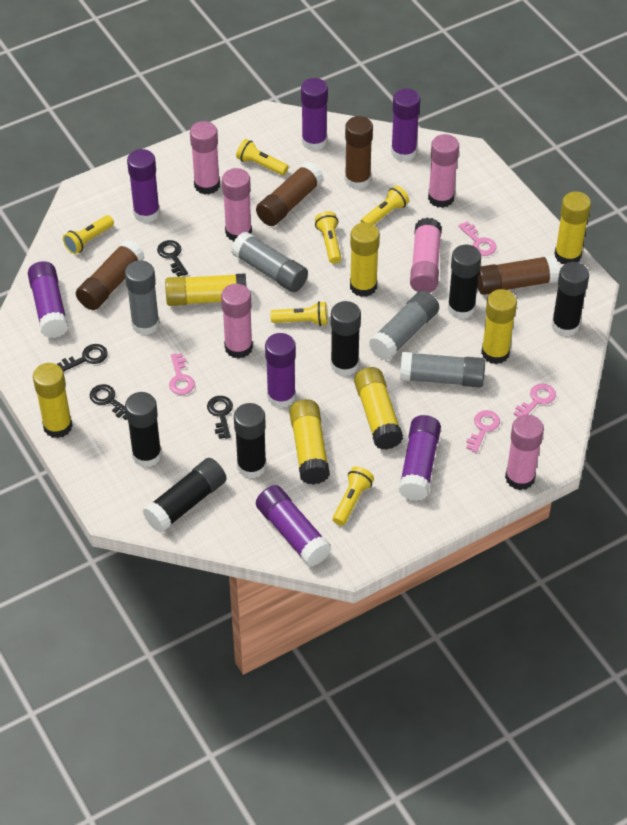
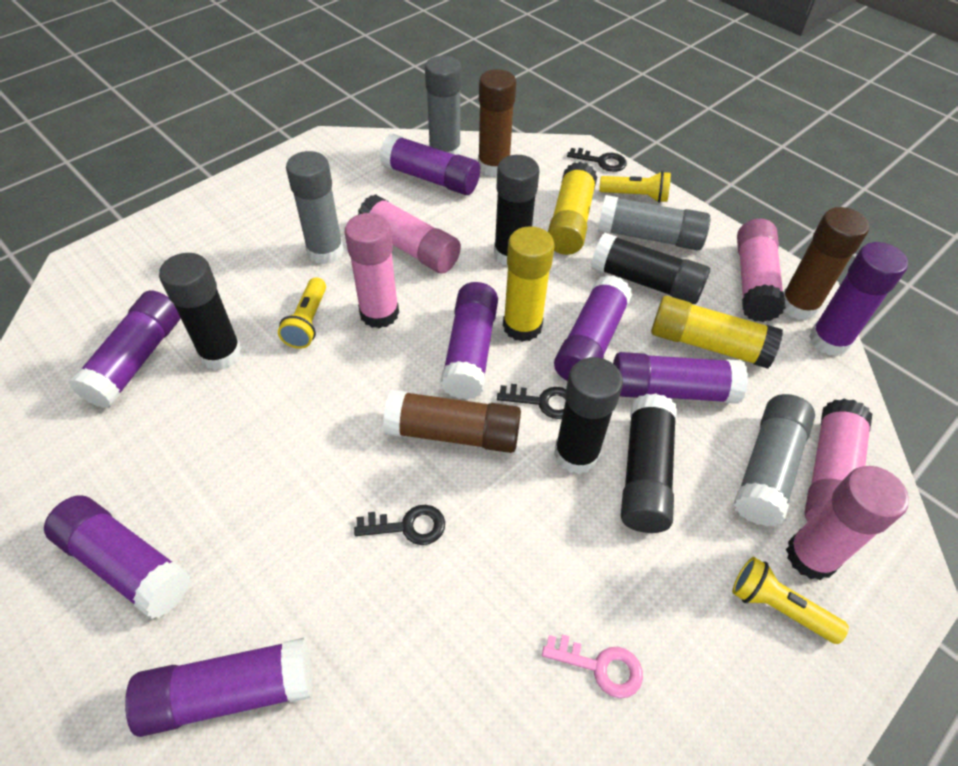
black glue stick: 6 -> 5
black key: 4 -> 3
brown glue stick: 4 -> 3
pink glue stick: 6 -> 5
pink key: 4 -> 1
purple glue stick: 7 -> 8
yellow flashlight: 6 -> 3
yellow glue stick: 7 -> 3

